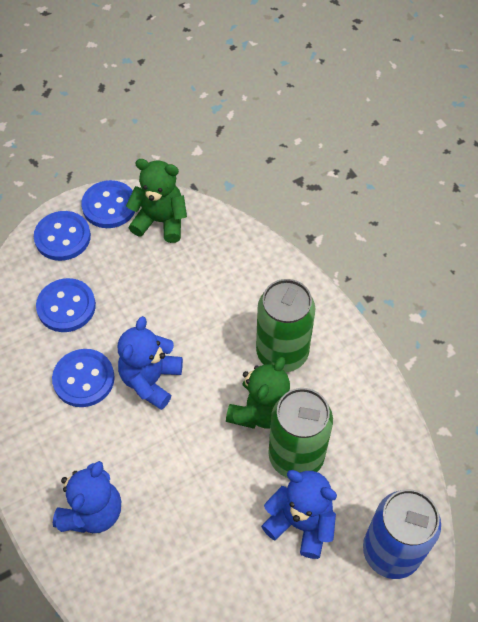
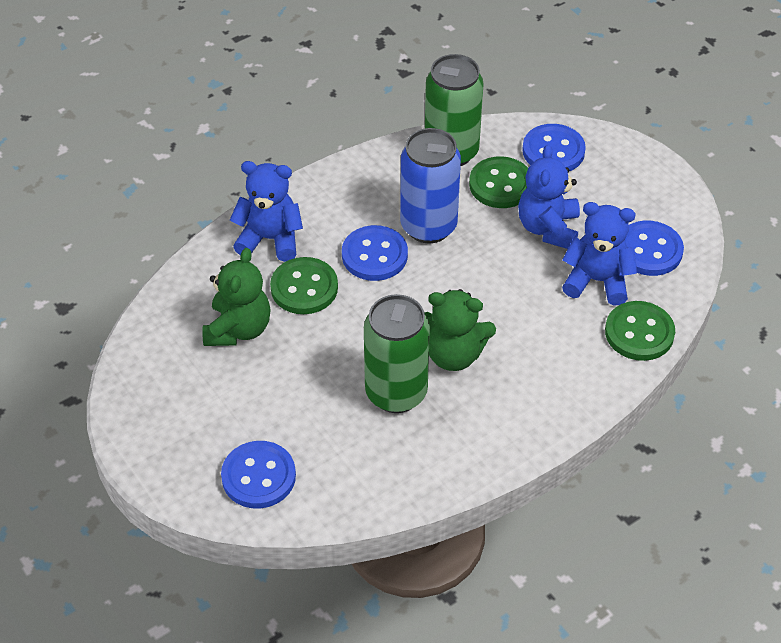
green button: 0 -> 3

